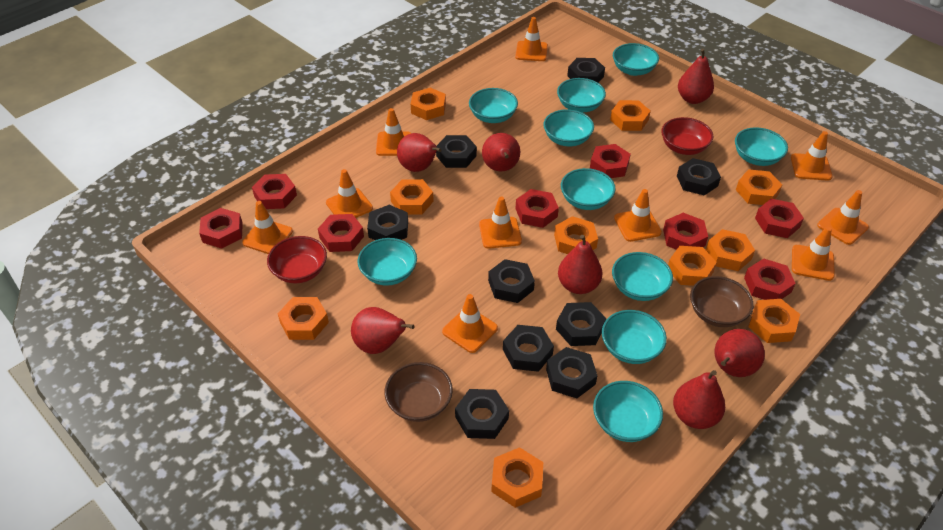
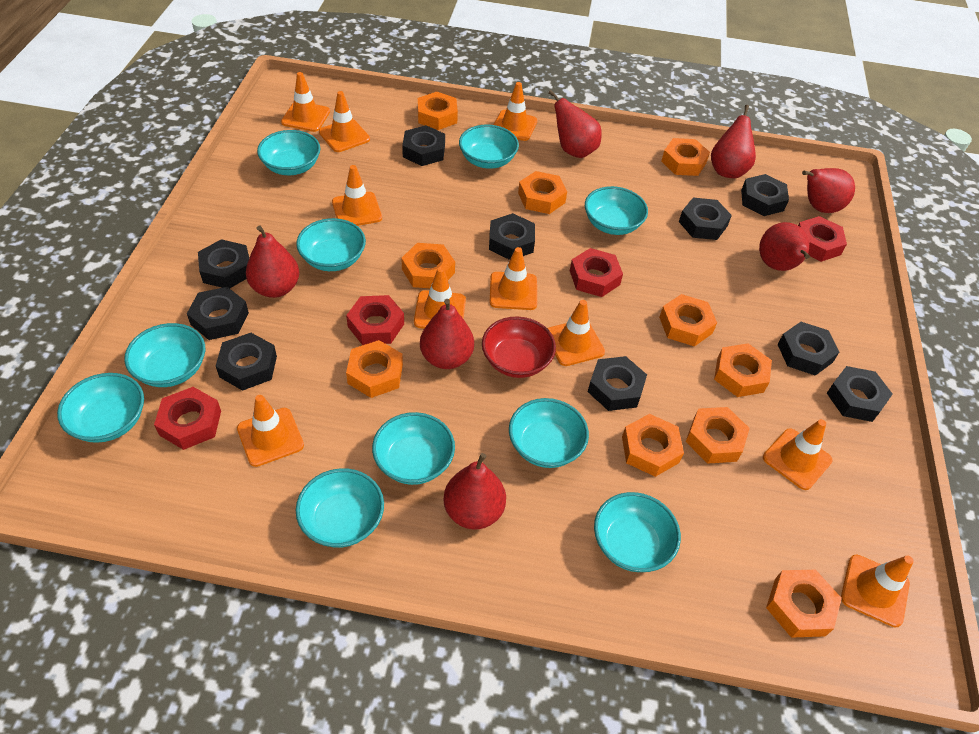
black nut: 9 -> 10
brown bowl: 2 -> 0
red bowl: 2 -> 1
red nut: 8 -> 4

